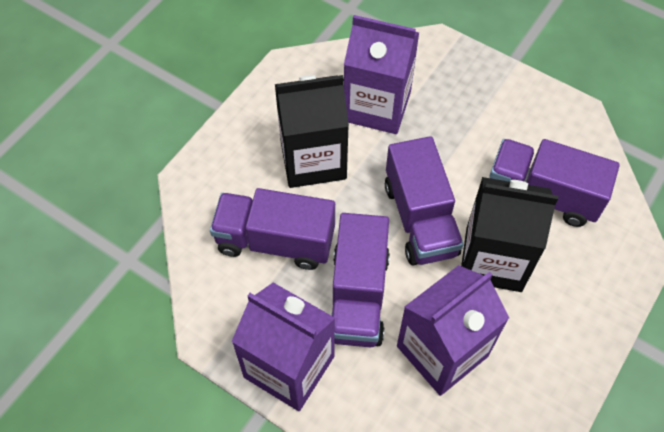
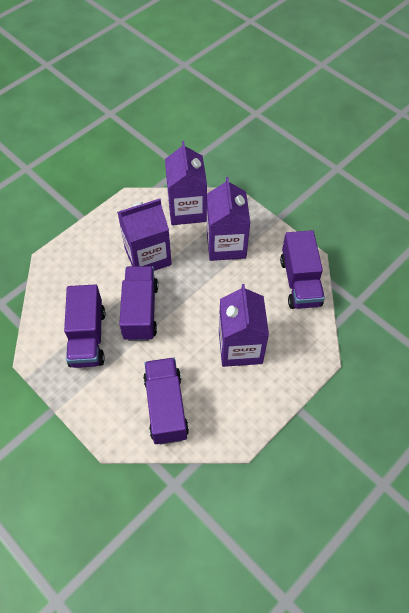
black carton: 2 -> 0
purple carton: 3 -> 4

